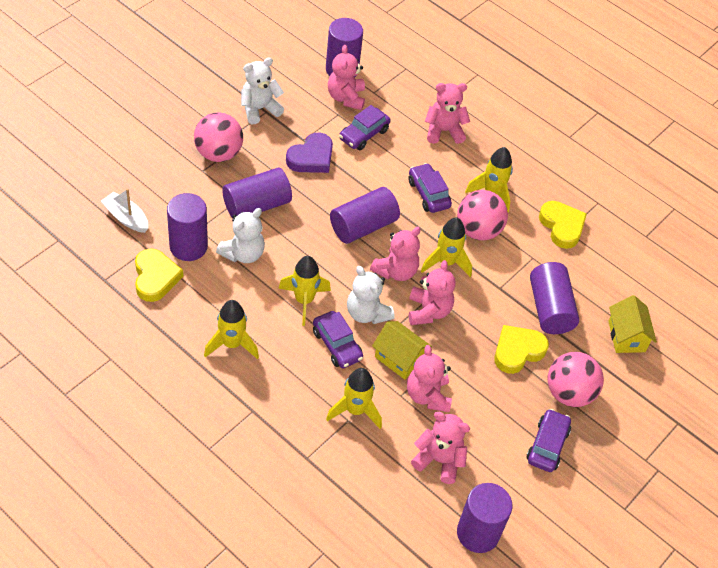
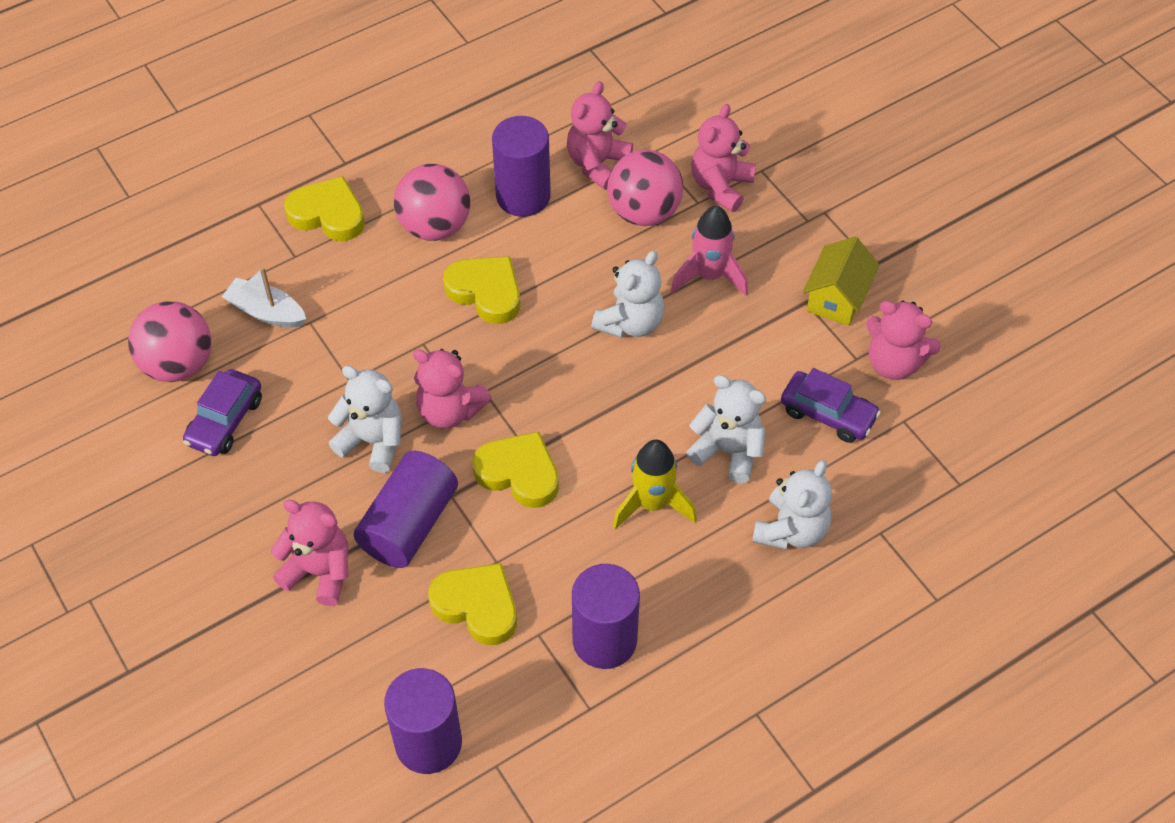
pink rocket: 0 -> 1
pink teddy bear: 6 -> 5
purple car: 4 -> 2
purple cylinder: 6 -> 4
purple heart: 1 -> 0
white teddy bear: 3 -> 4
yellow heart: 3 -> 4
yellow house: 2 -> 1
yellow rocket: 5 -> 1

